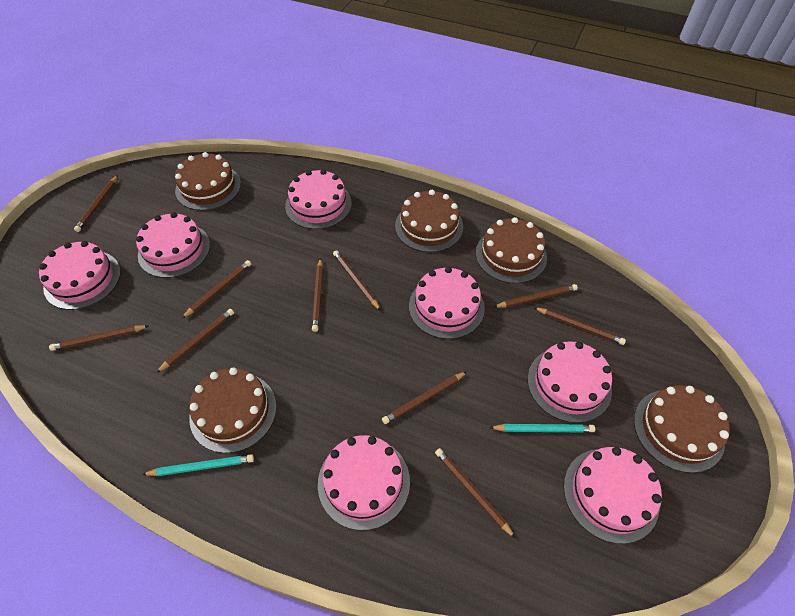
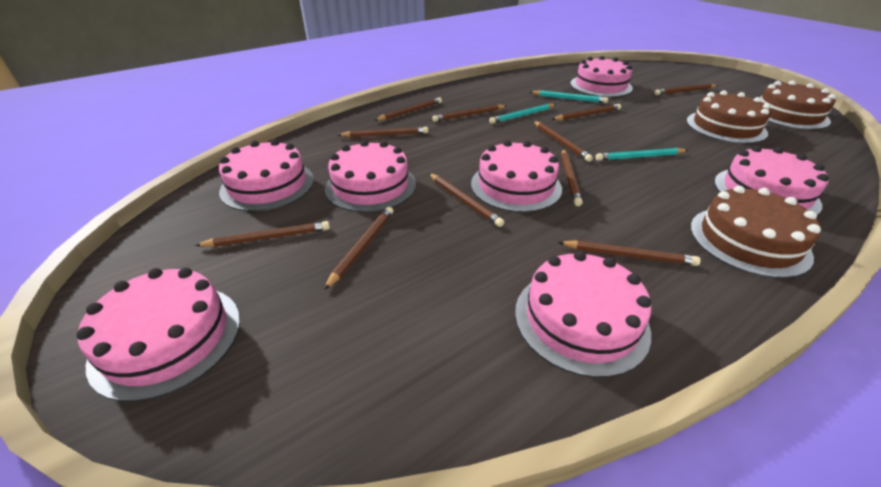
brown cake: 5 -> 3
brown pencil: 10 -> 11
turquoise pencil: 2 -> 3

